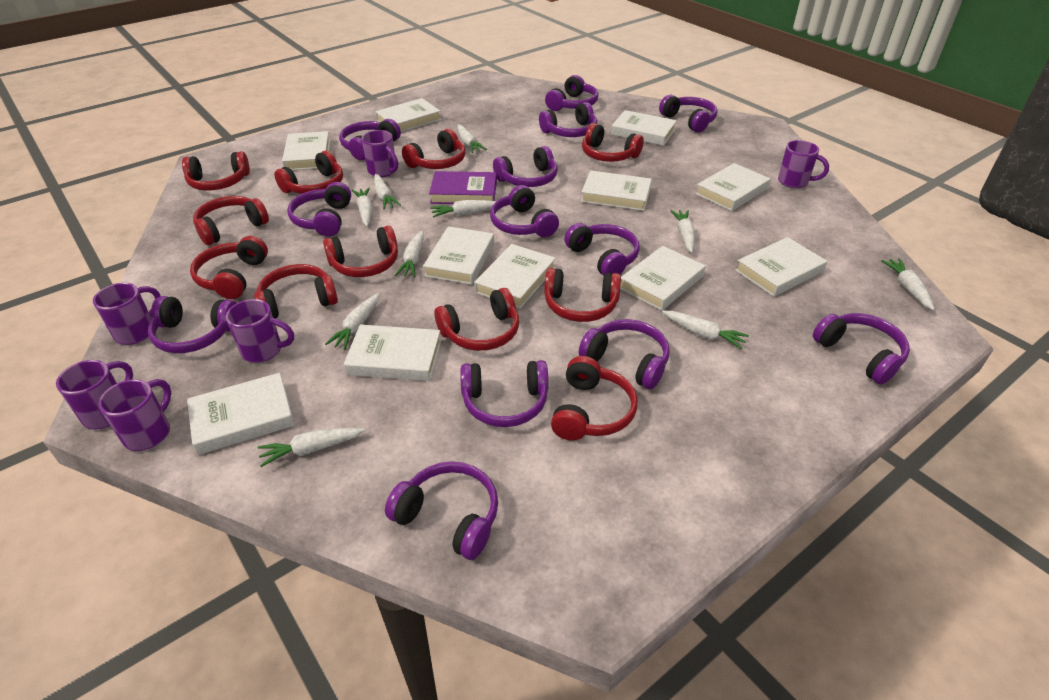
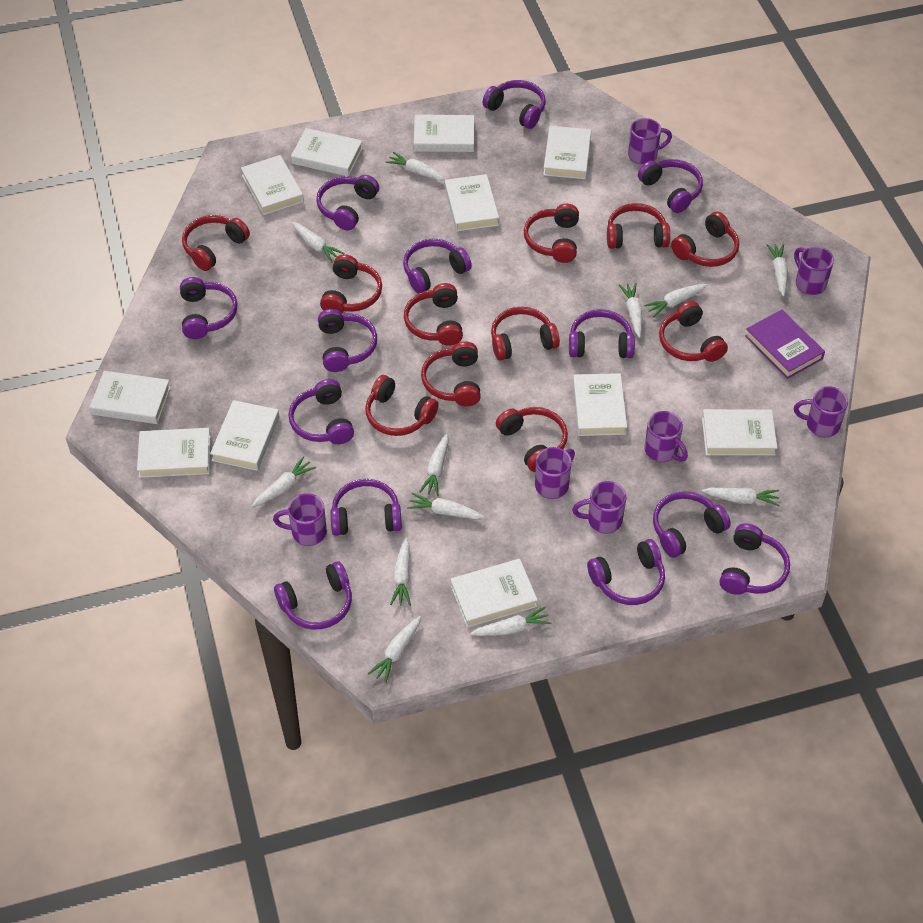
purple mug: 6 -> 7
white carrot: 10 -> 12

